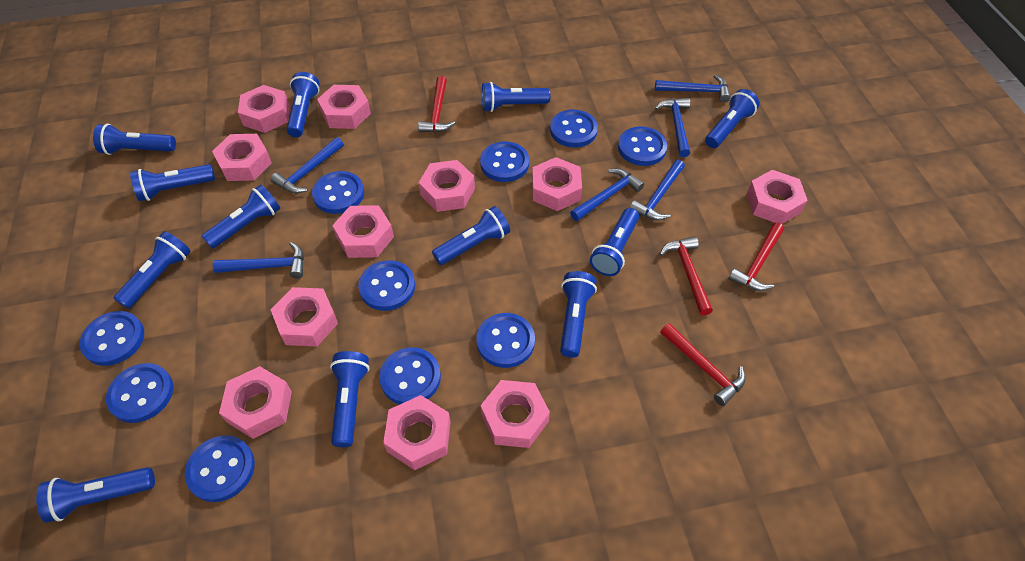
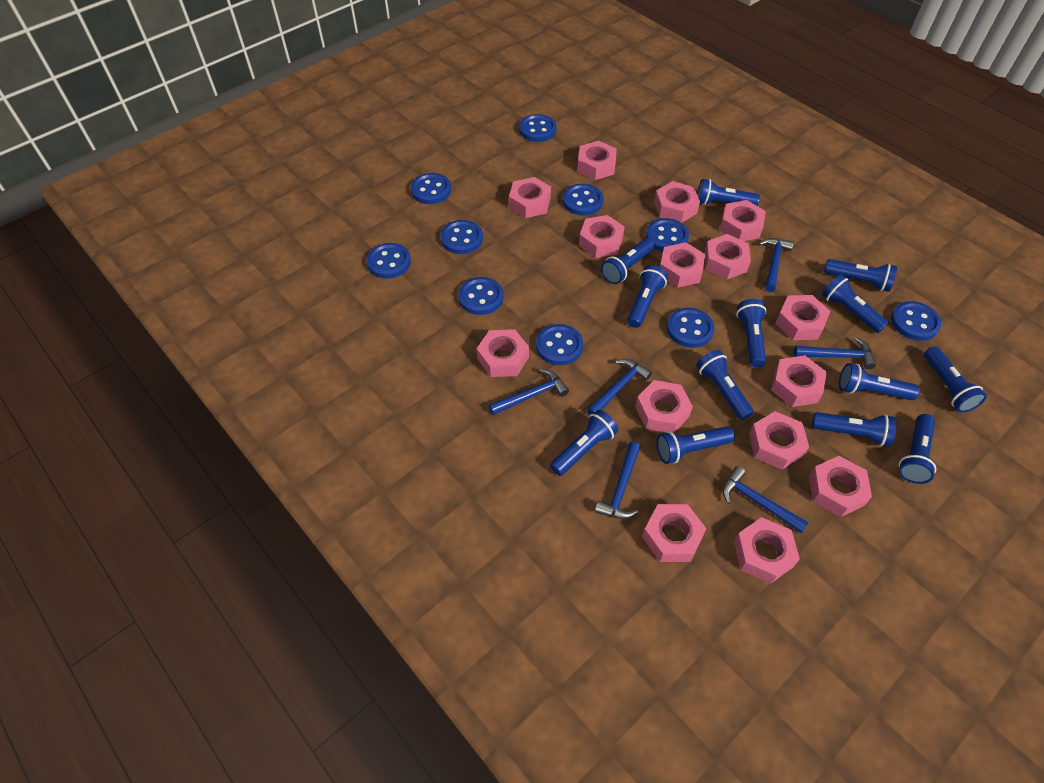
blue flashlight: 12 -> 13
pink nut: 11 -> 15
red hammer: 4 -> 0

